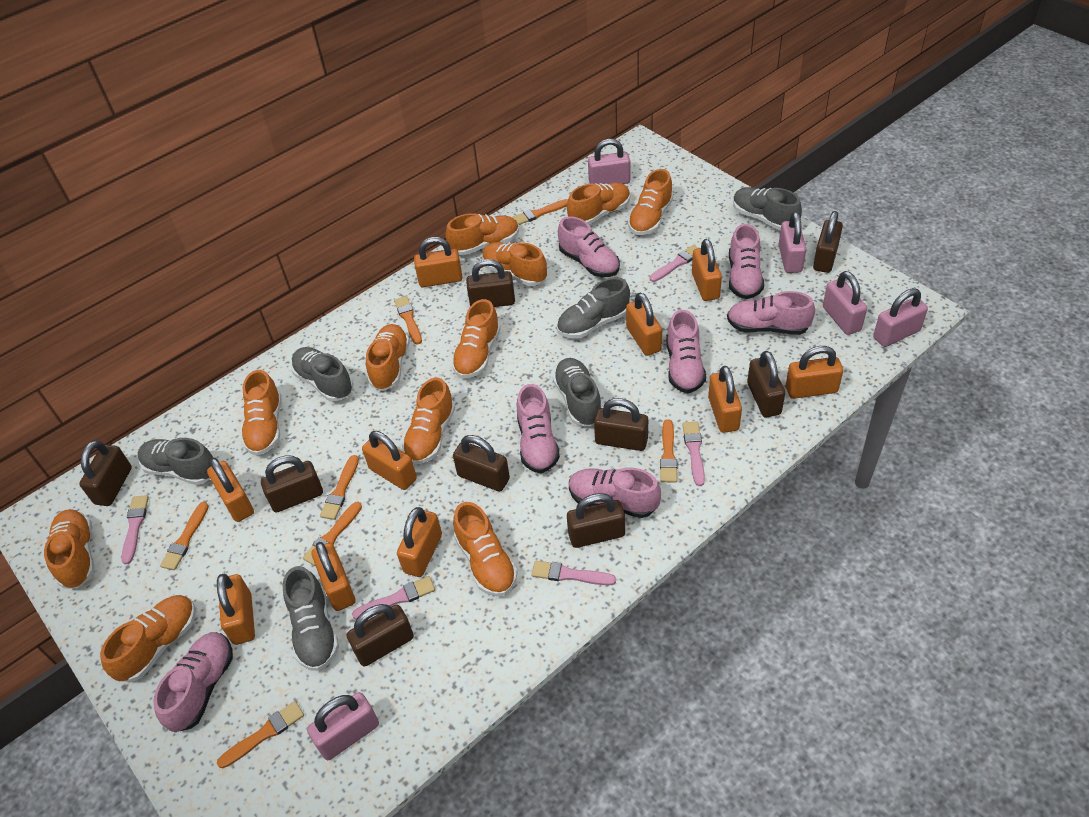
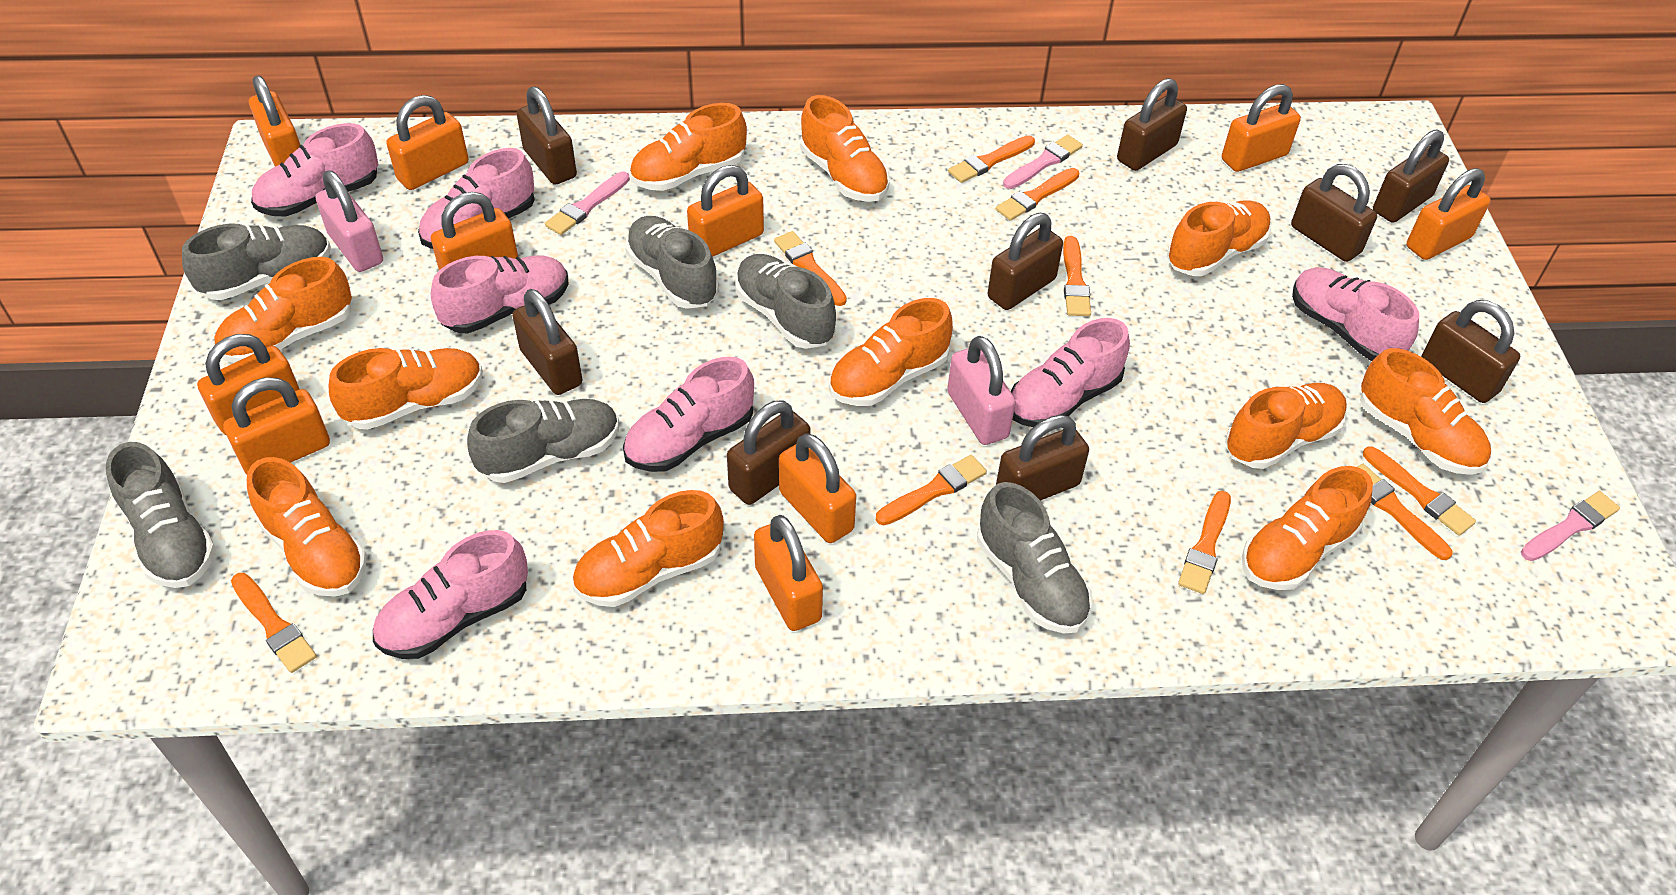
orange brush: 7 -> 9
pink brush: 5 -> 3
pink padlock: 5 -> 2

